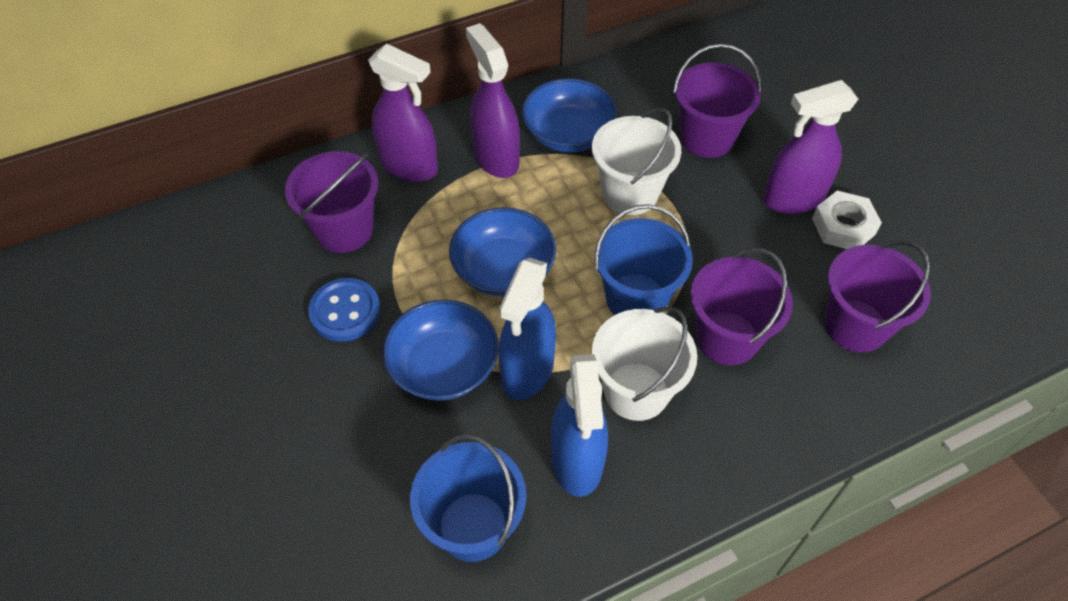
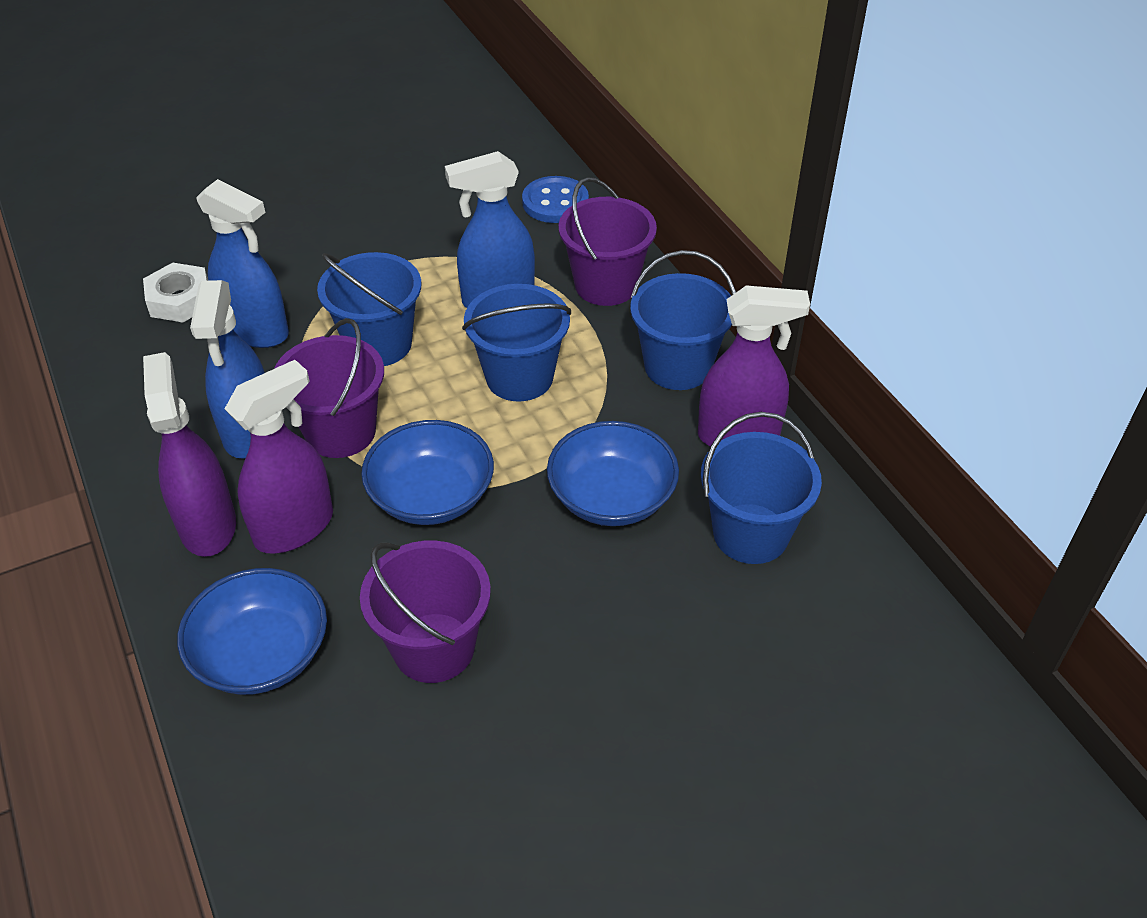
blue bucket: 2 -> 4
blue spray bottle: 2 -> 3
purple bucket: 4 -> 3
white bucket: 2 -> 0

